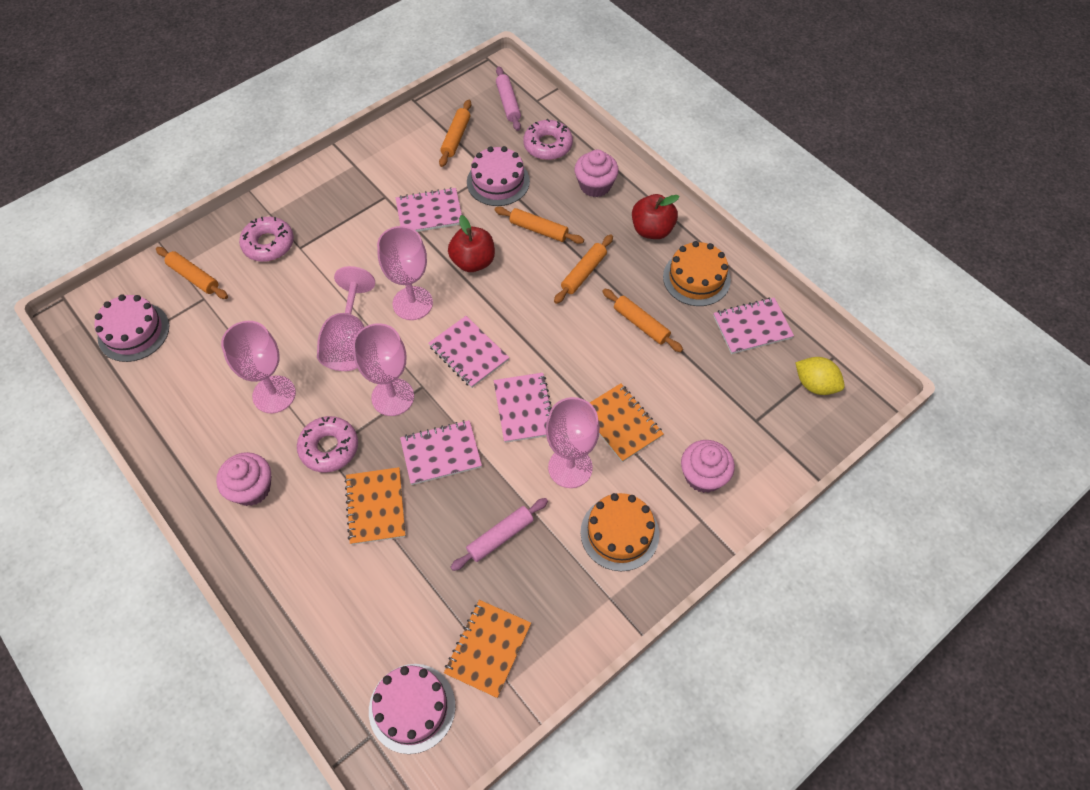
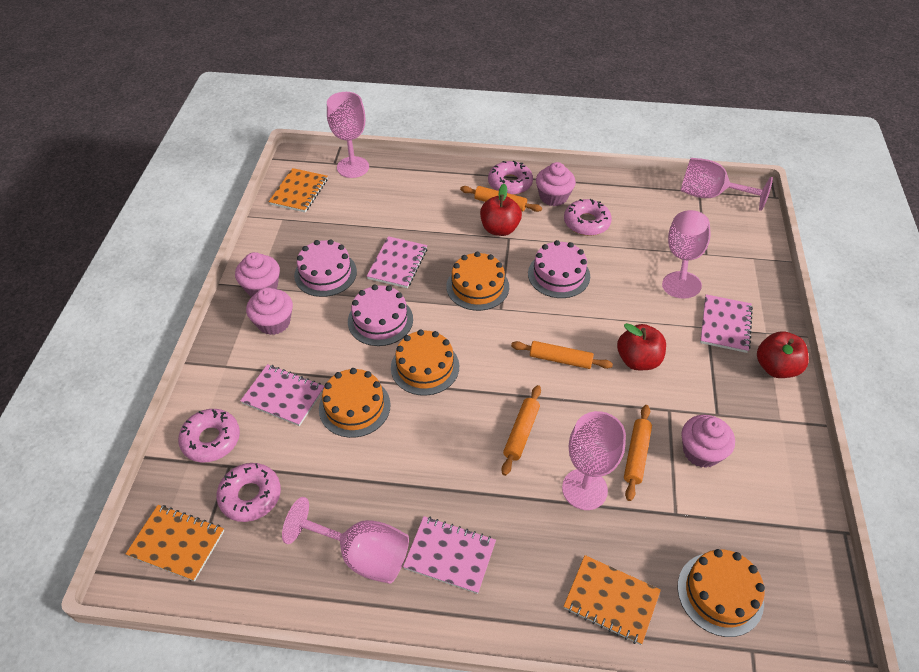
orange cake: 2 -> 4
orange rolling pin: 5 -> 4
pink cupcake: 3 -> 4
pink donut: 3 -> 4
pink notebook: 5 -> 4
pink rolling pin: 2 -> 0
red apple: 2 -> 3
yellow lemon: 1 -> 0

